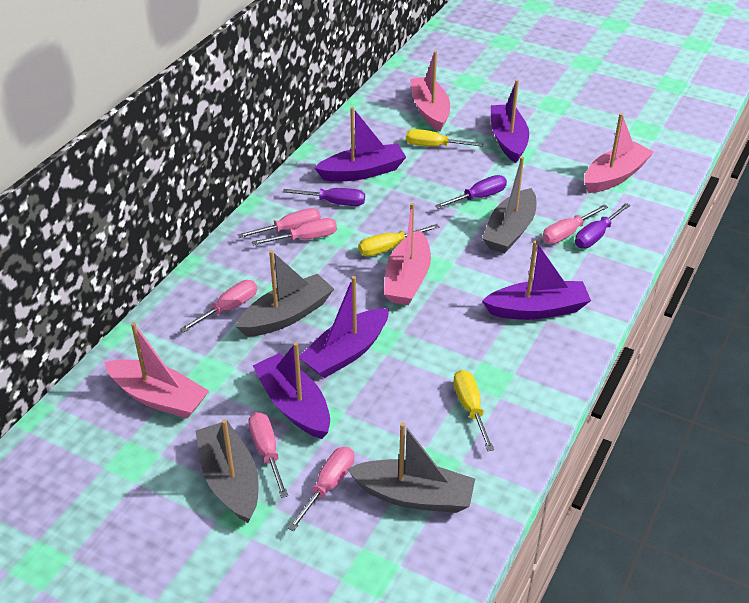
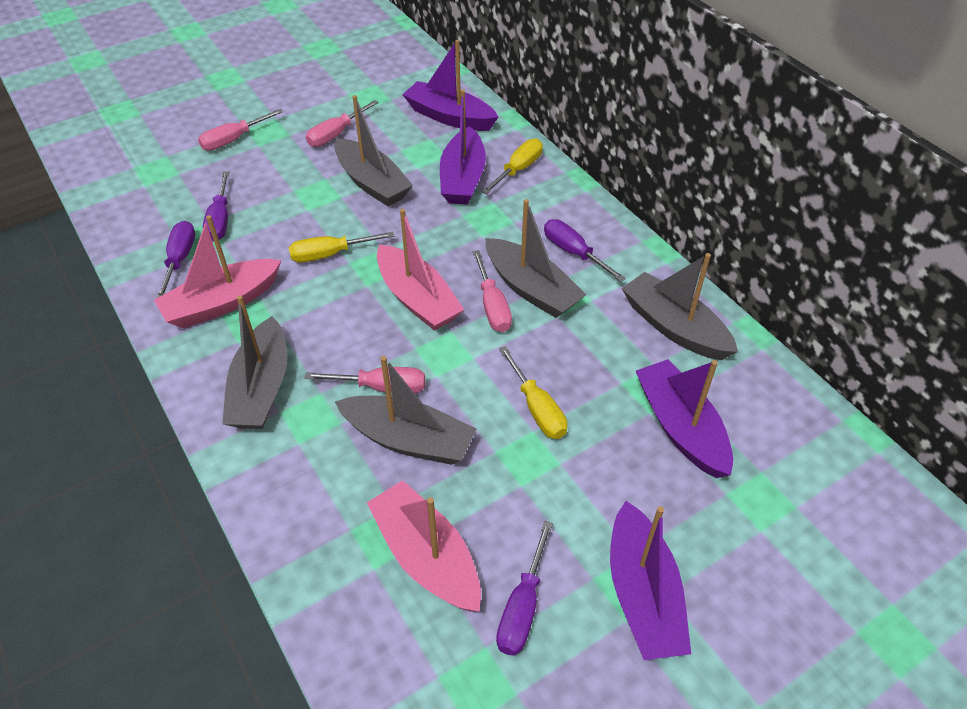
grey boat: 4 -> 5
pink boat: 4 -> 3
pink screwdriver: 6 -> 4
purple boat: 5 -> 4
purple screwdriver: 3 -> 4

